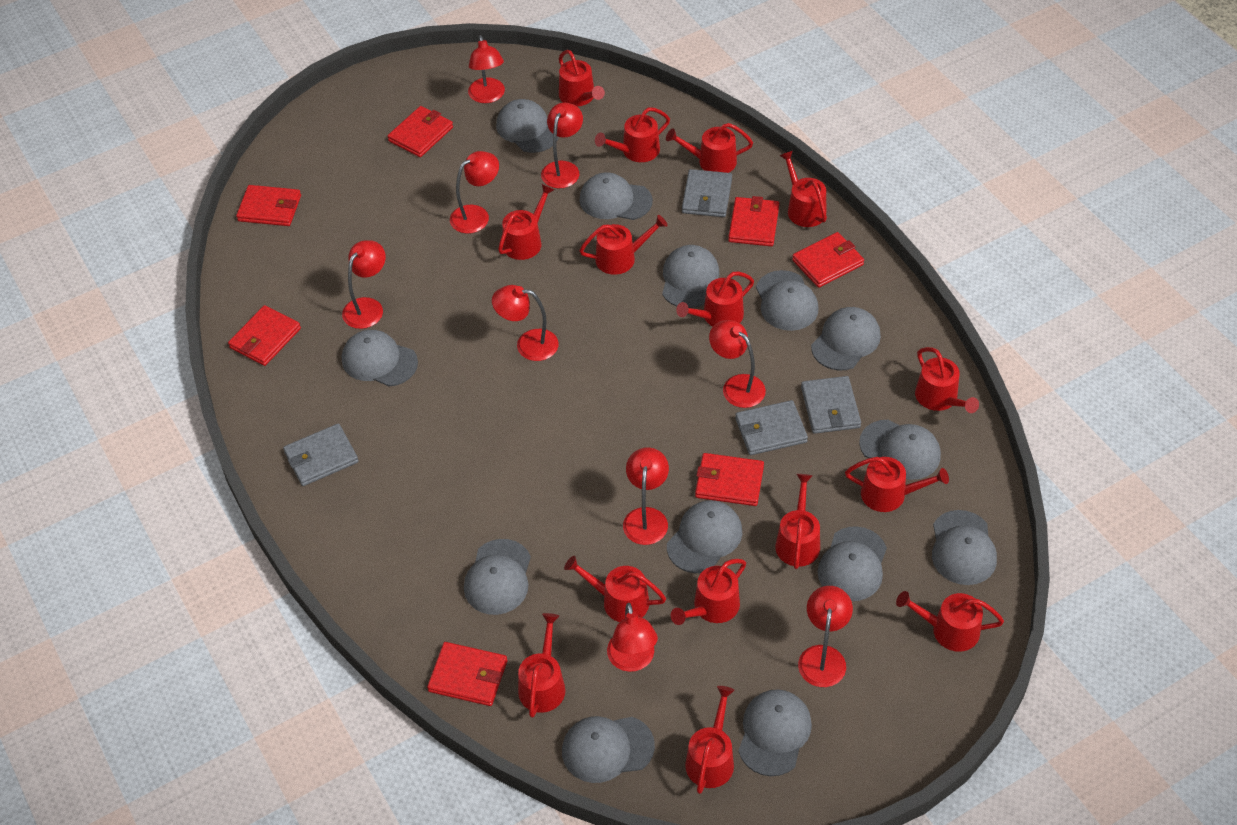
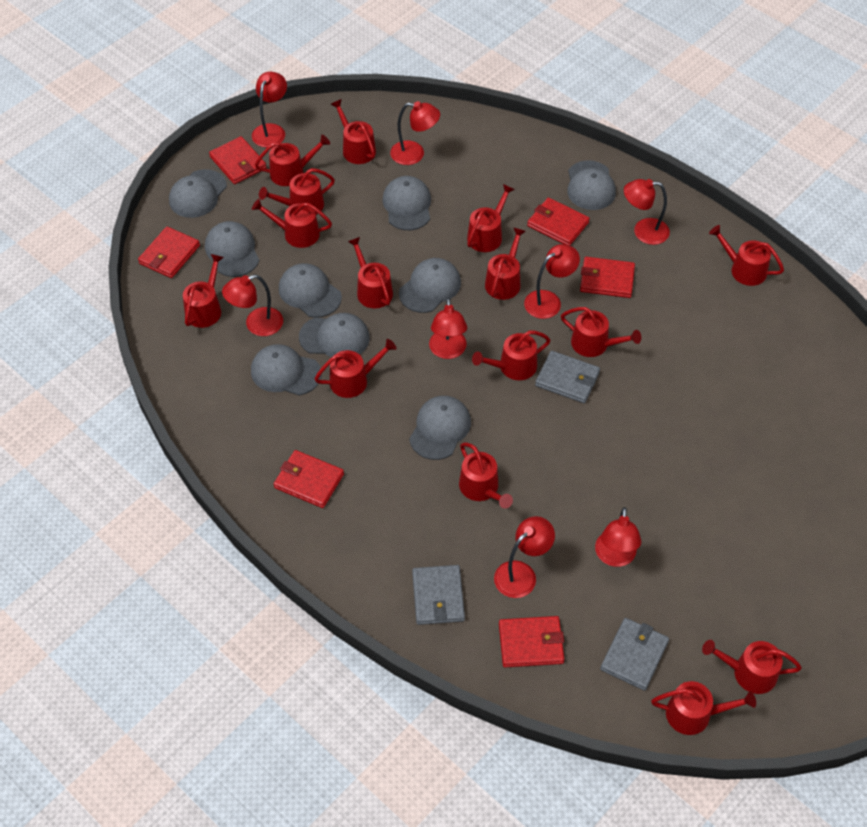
grey cap: 13 -> 9
grey wallet: 4 -> 3
red lamp: 9 -> 8
red wallet: 7 -> 6

